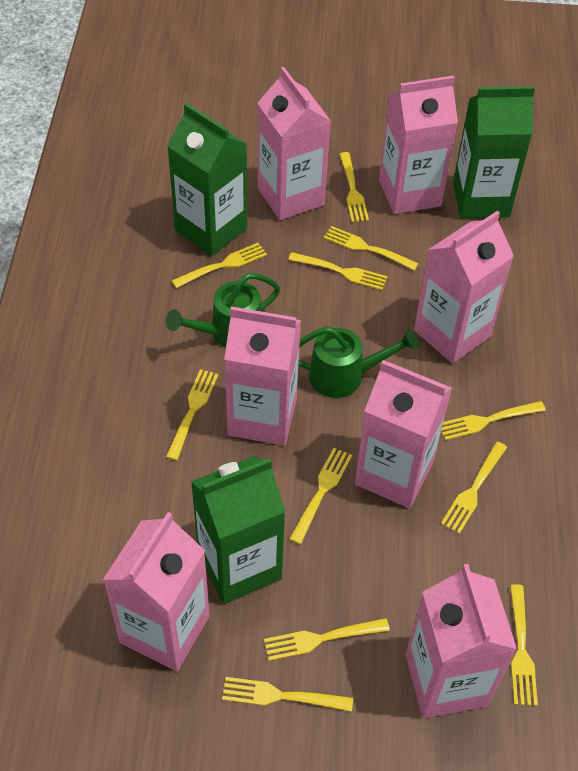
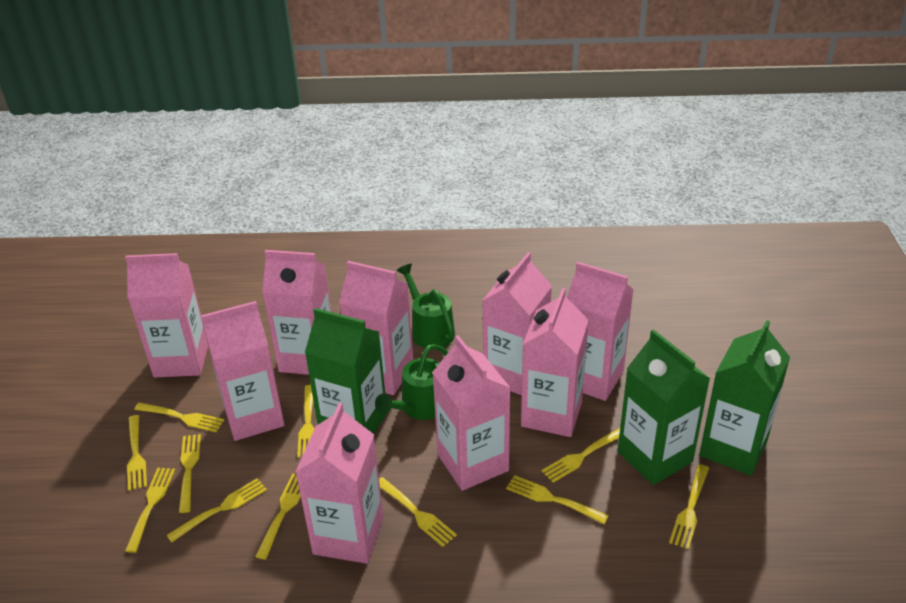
pink carton: 7 -> 9

